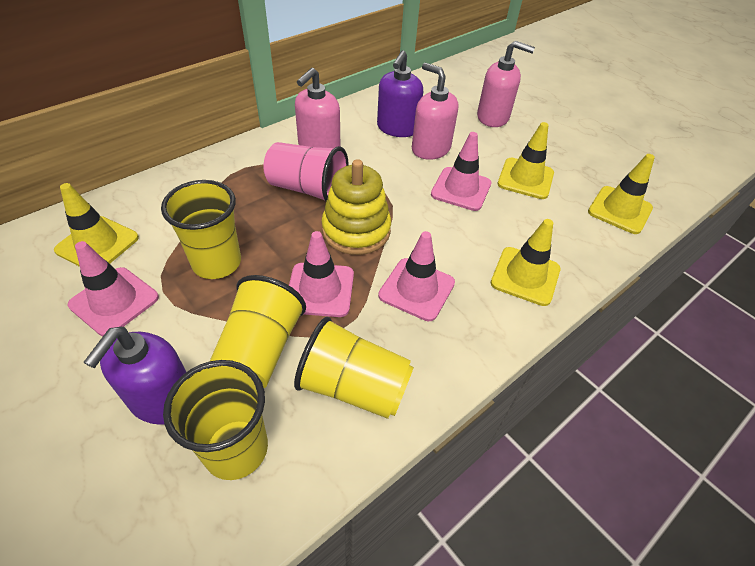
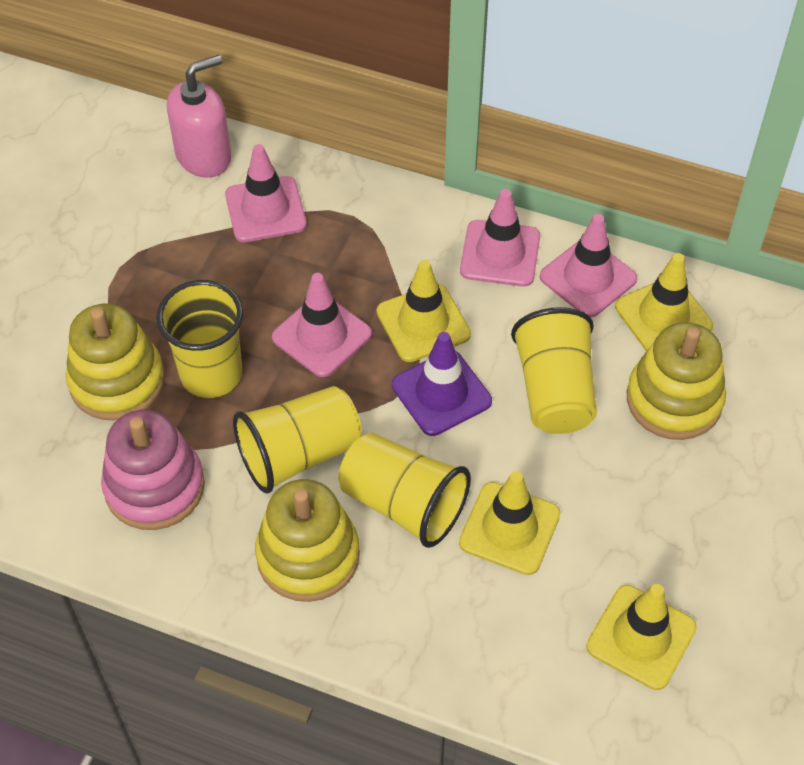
pink cup: 1 -> 0
pink soap dispenser: 3 -> 1
pink stacking toy: 0 -> 1
purple soap dispenser: 2 -> 0
purple traffic cone: 0 -> 1
yellow stacking toy: 1 -> 3

